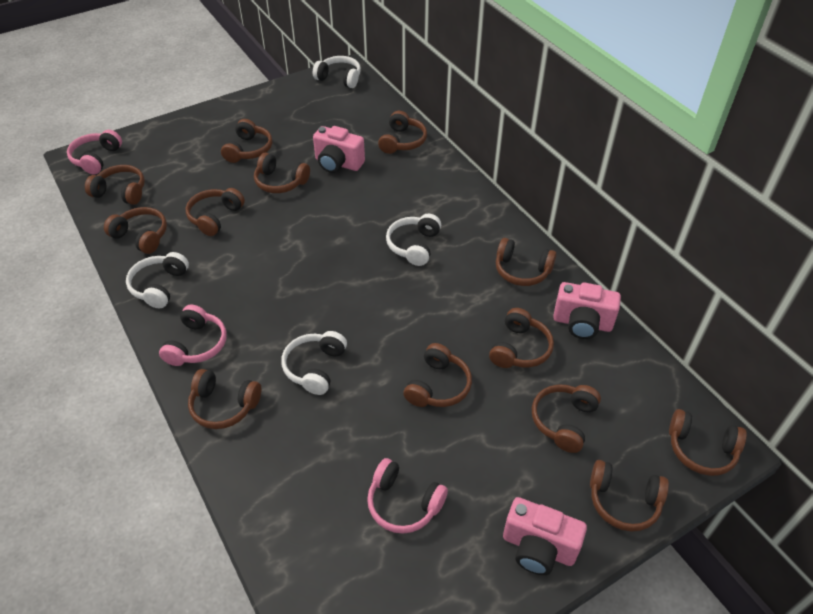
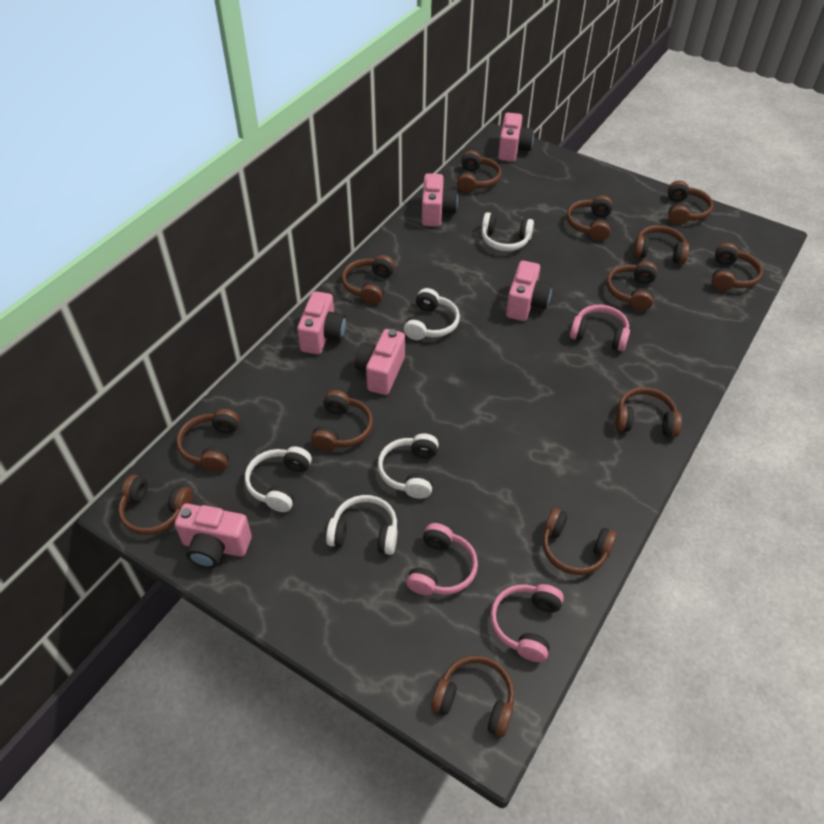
pink camera: 3 -> 6
white headphones: 4 -> 5

